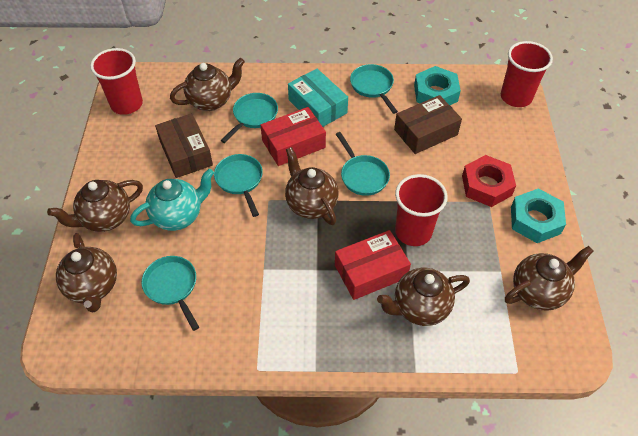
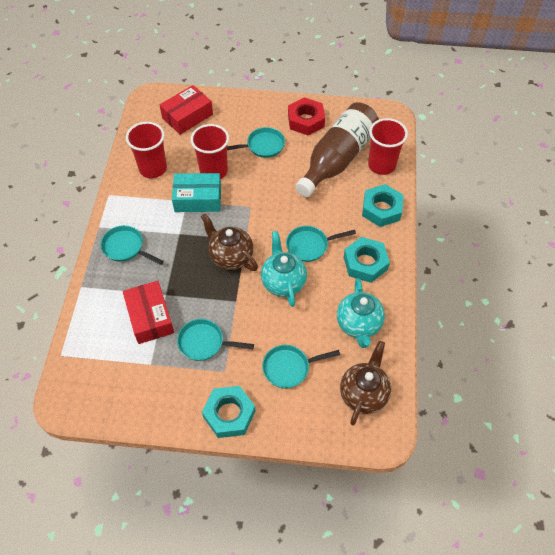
brown bottle: 0 -> 1
brown box: 2 -> 0
brown teapot: 6 -> 2
turquoise nut: 2 -> 3
turquoise teapot: 1 -> 2

